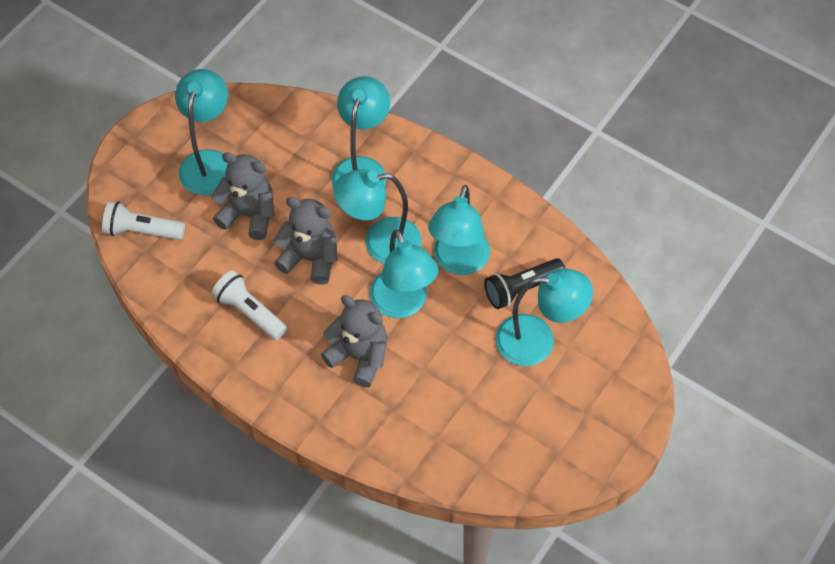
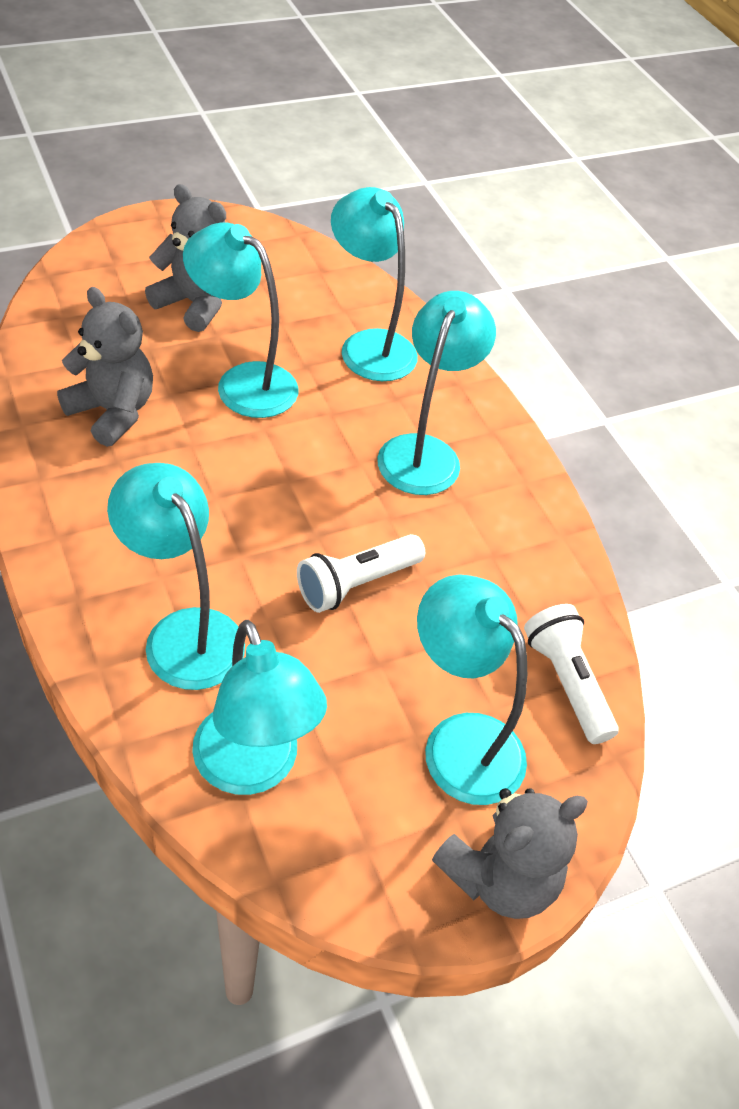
black flashlight: 1 -> 0

